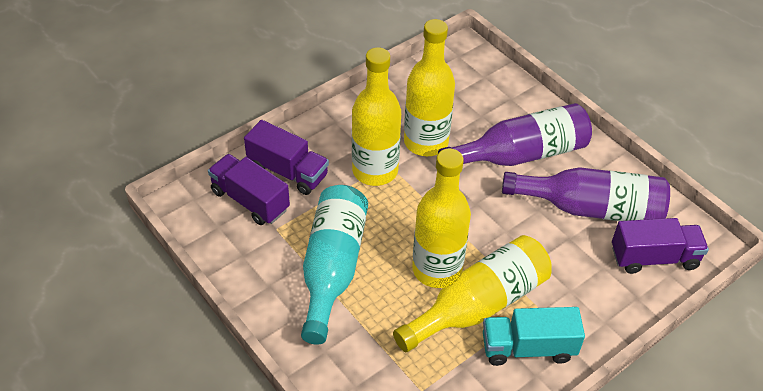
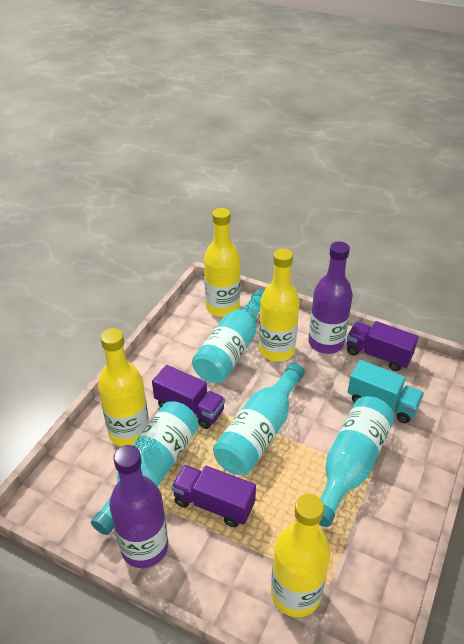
turquoise bottle: 1 -> 4

